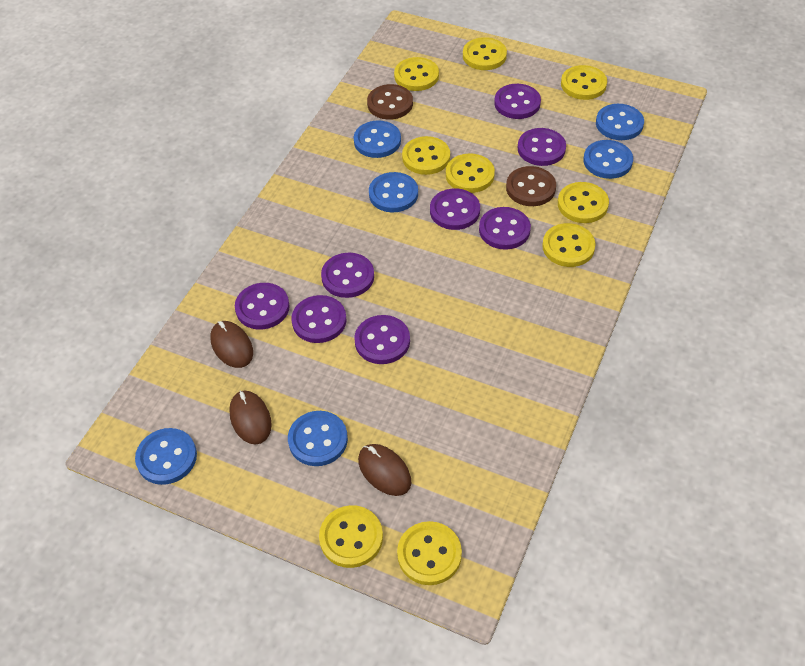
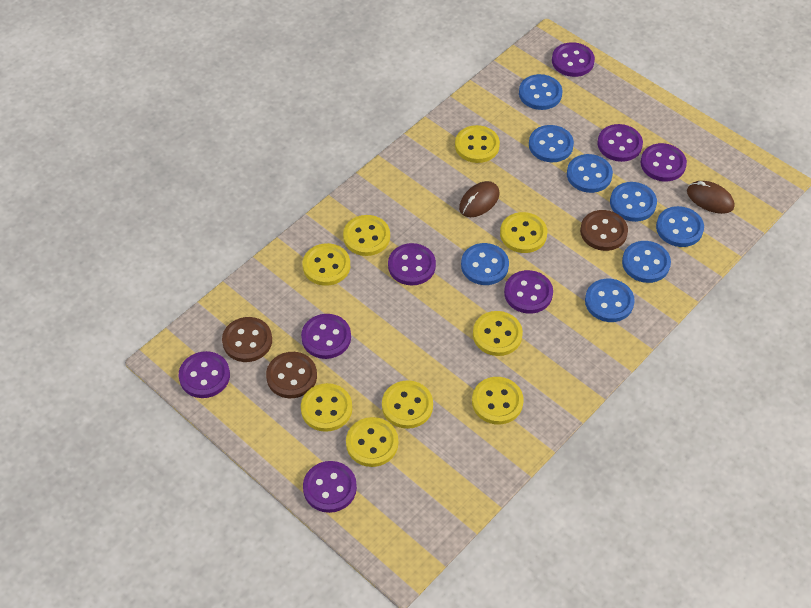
blue button: 6 -> 8
brown button: 2 -> 3
brown mouse: 3 -> 2

